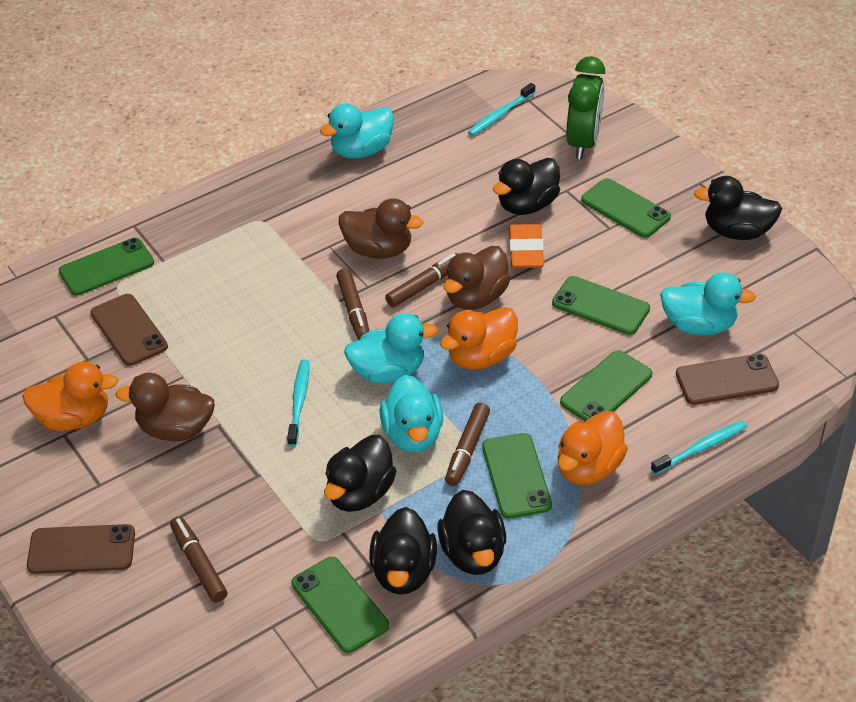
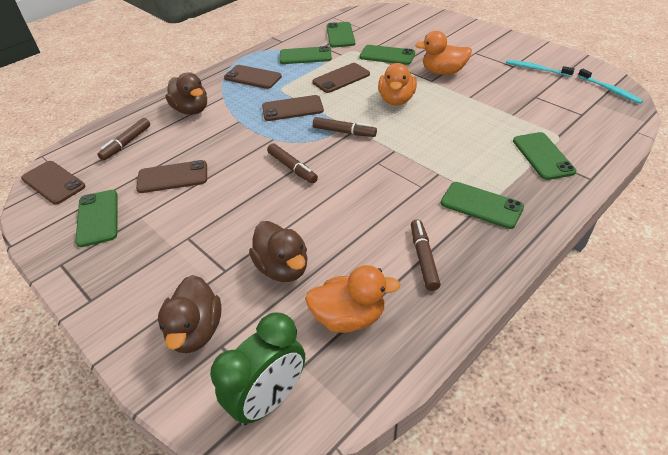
black duck: 5 -> 0
brown phone: 3 -> 5
orange eraser: 1 -> 0
turquoise duck: 4 -> 0
turquoise toothbrush: 3 -> 2

